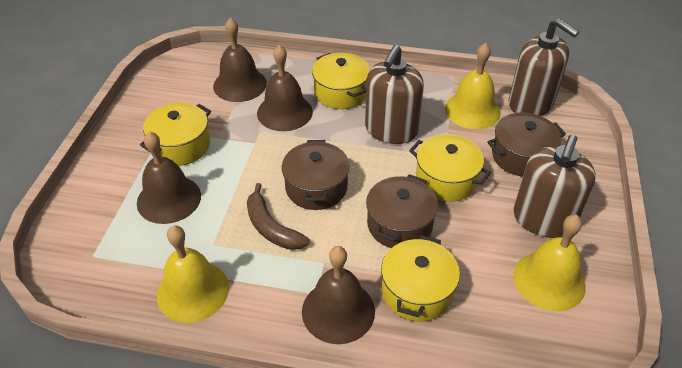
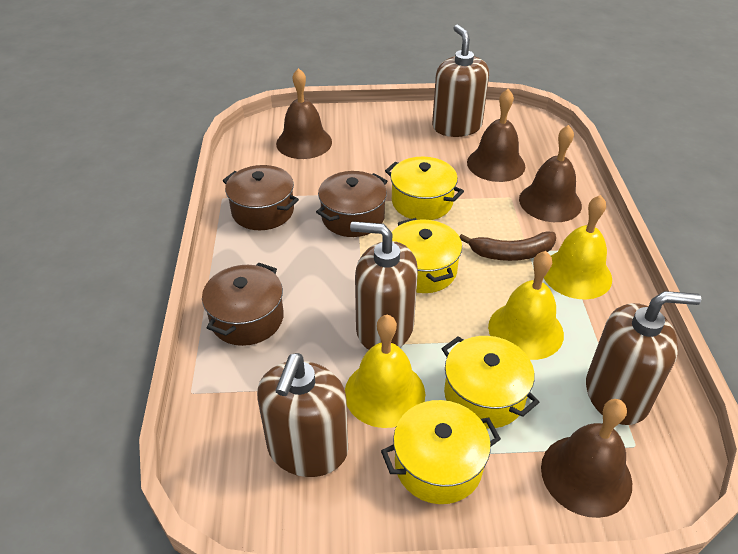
brown soap dispenser: 3 -> 4

